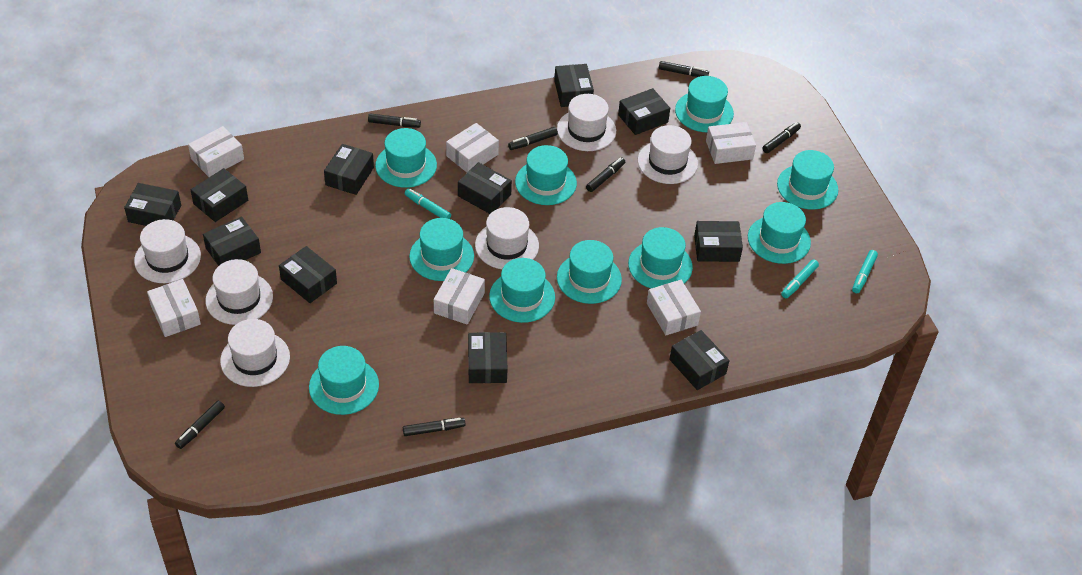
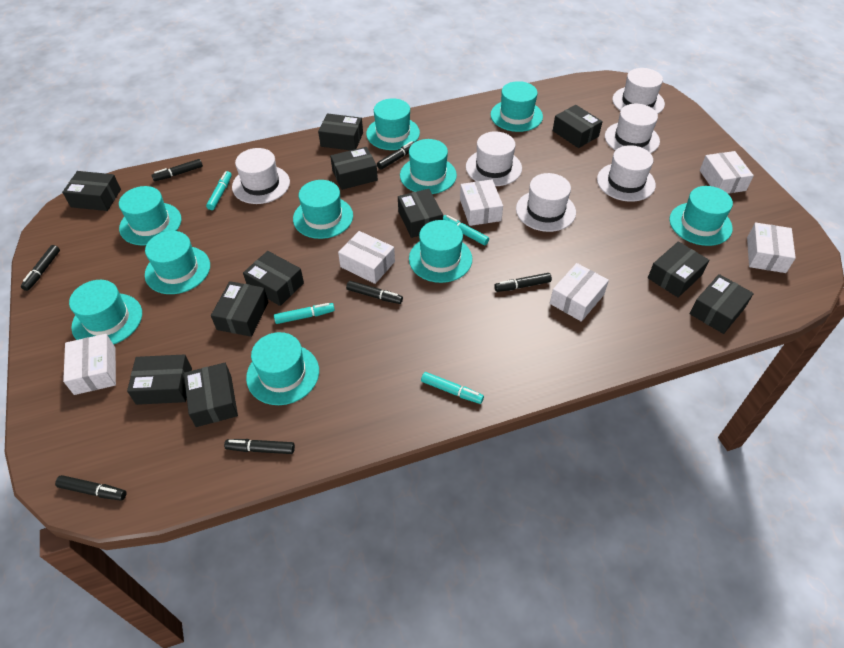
turquoise marker: 3 -> 4

